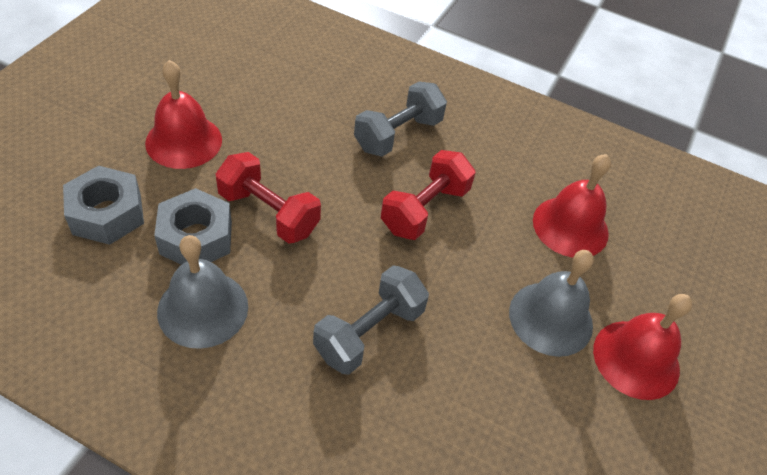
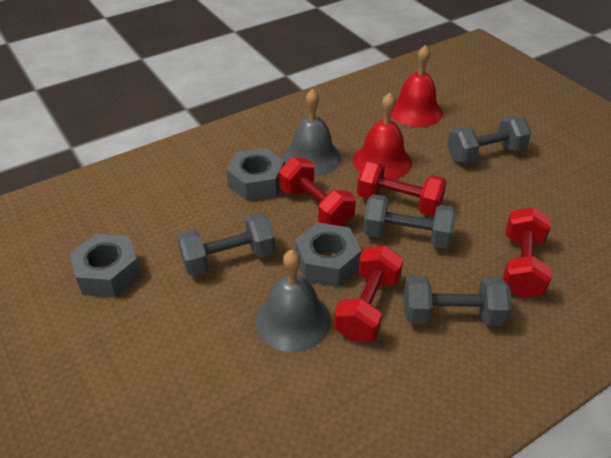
grey dumbbell: 2 -> 4
grey nut: 2 -> 3
red bell: 3 -> 2
red dumbbell: 2 -> 4

